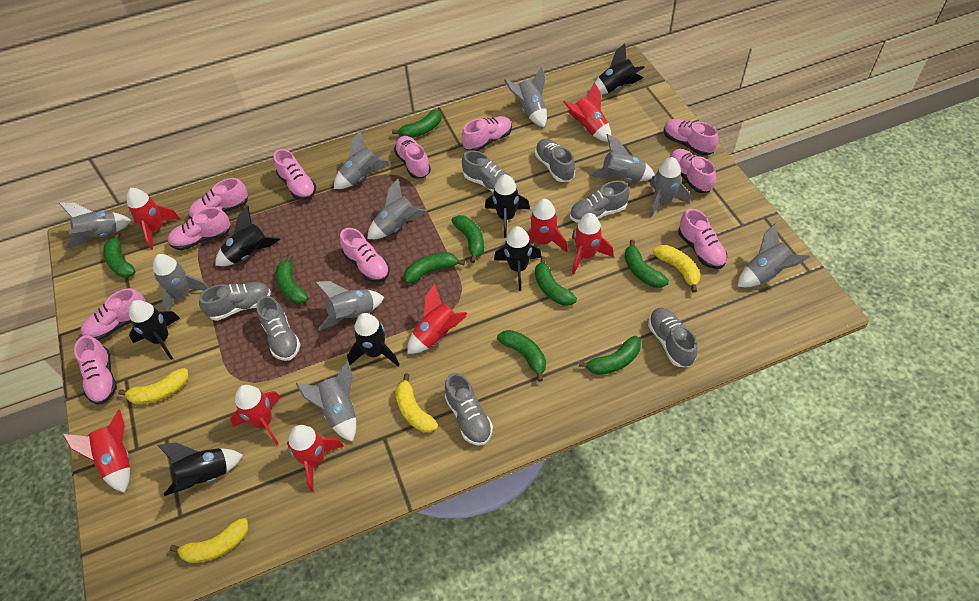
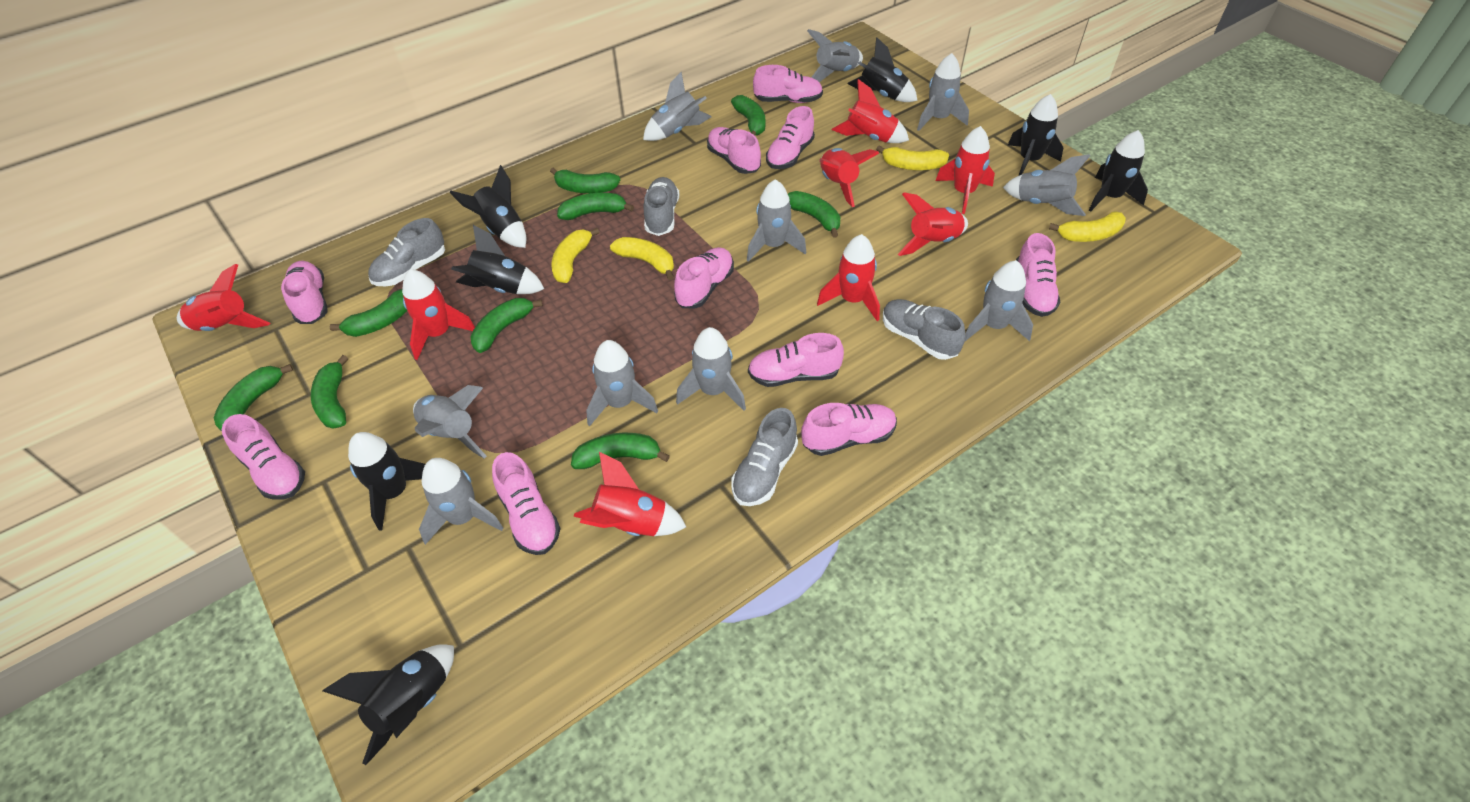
grey shoe: 7 -> 4
pink shoe: 11 -> 10

